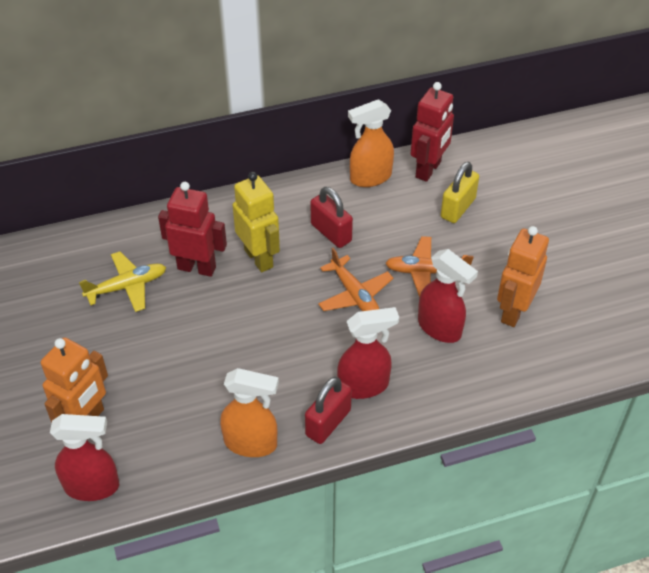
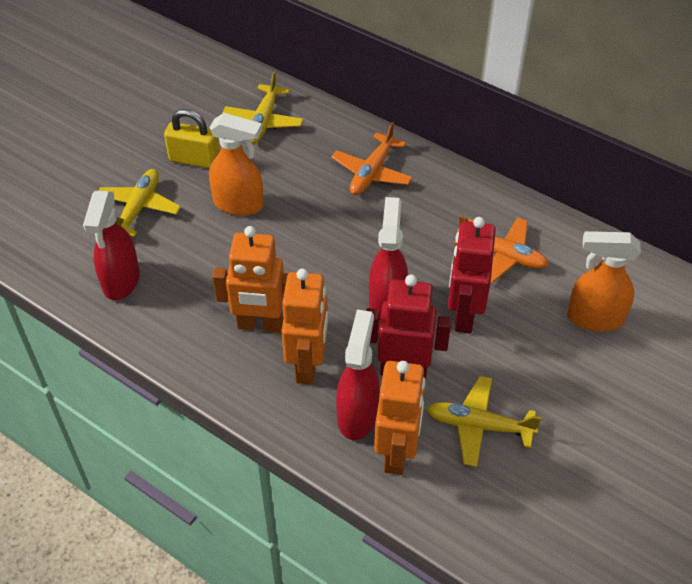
orange robot: 2 -> 3
red padlock: 2 -> 0
yellow plane: 1 -> 3
yellow robot: 1 -> 0

